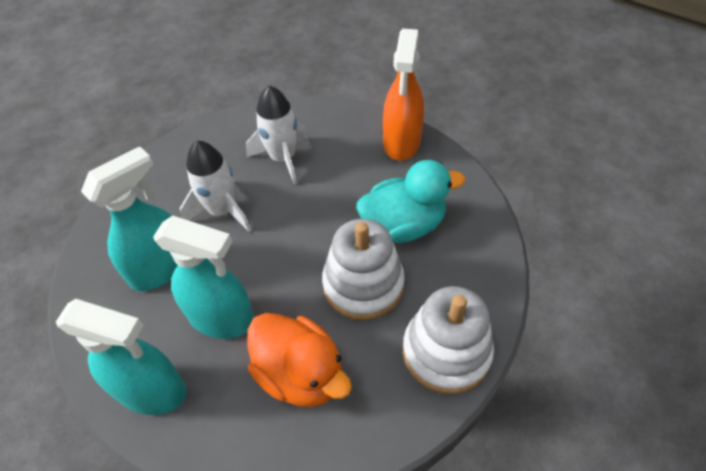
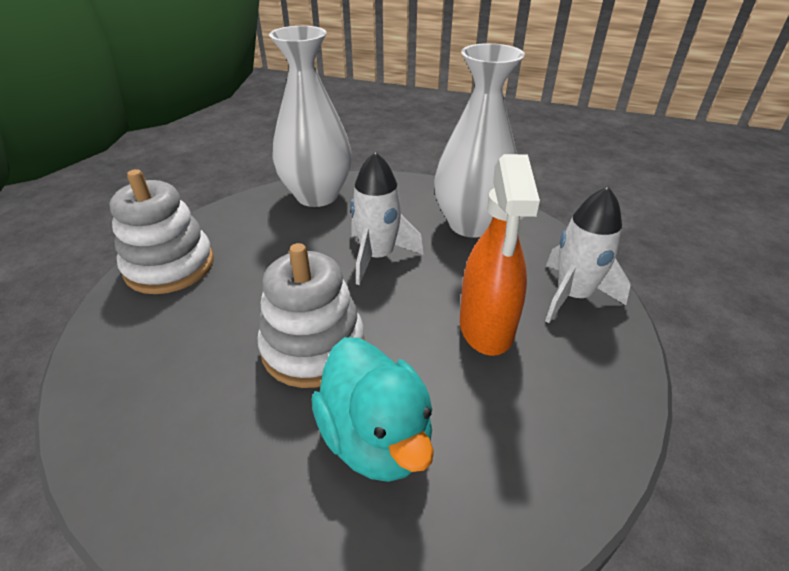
orange duck: 1 -> 0
turquoise spray bottle: 3 -> 0
white vase: 0 -> 2

